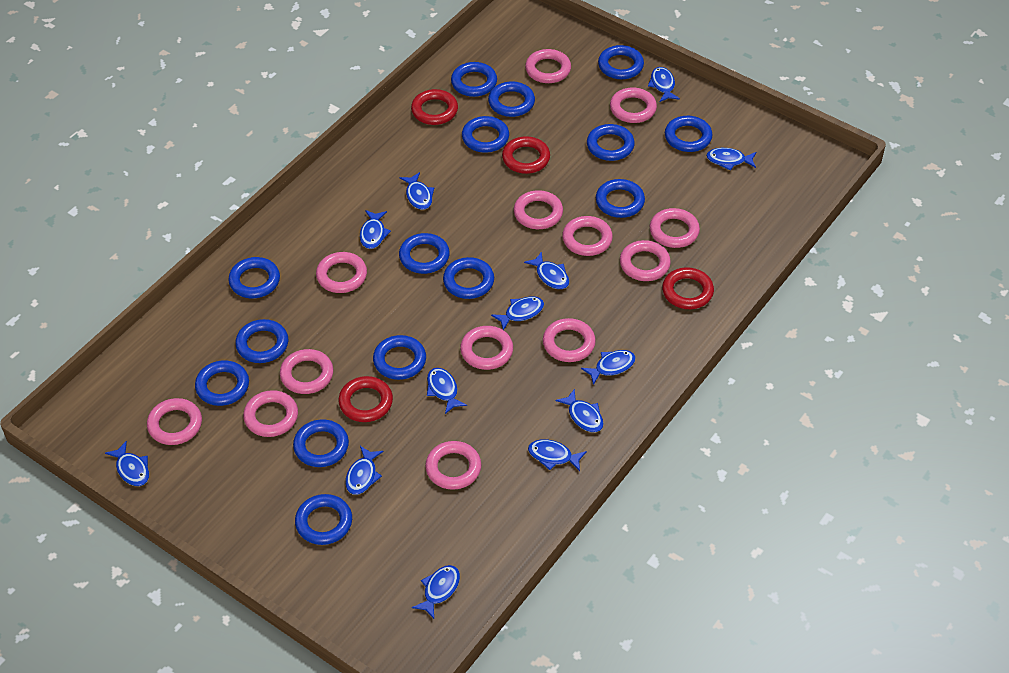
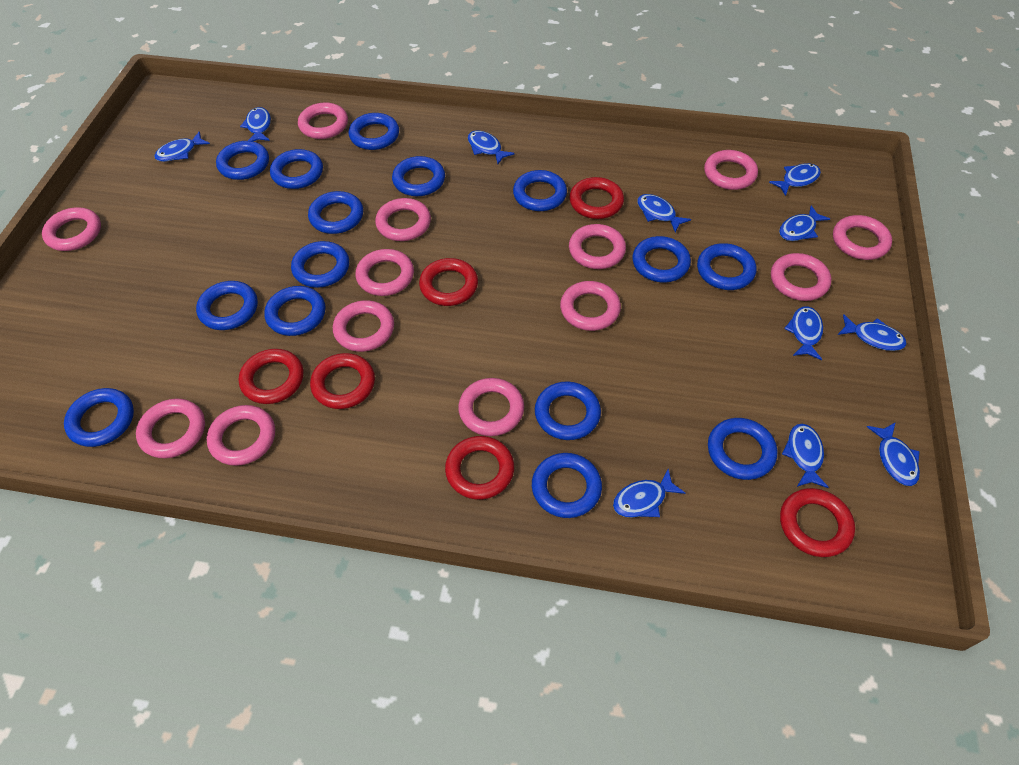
blue fish: 13 -> 11
red ring: 4 -> 6

